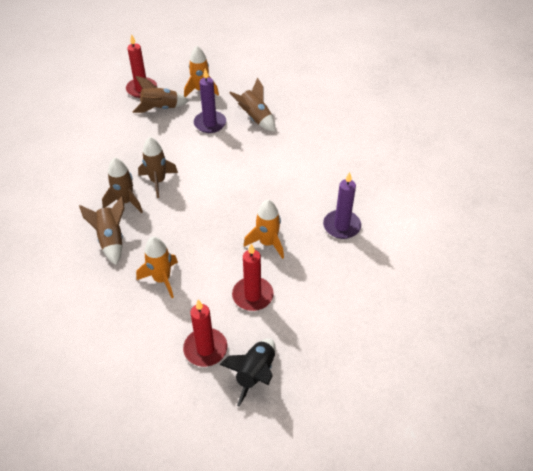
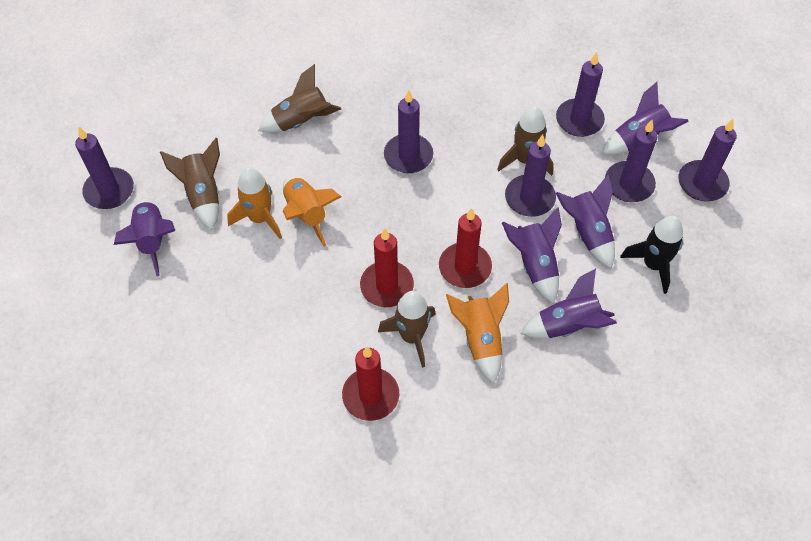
brown rocket: 5 -> 4
purple candle: 2 -> 6
purple rocket: 0 -> 5

